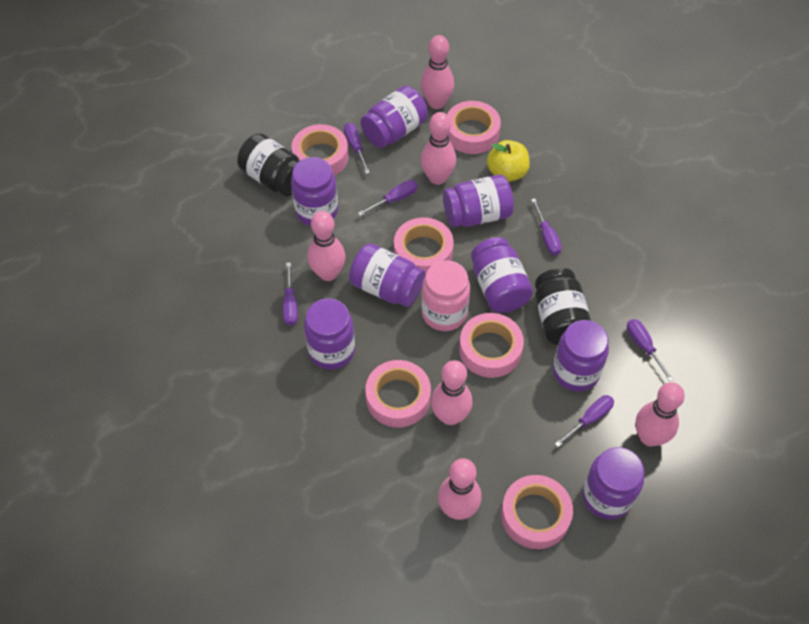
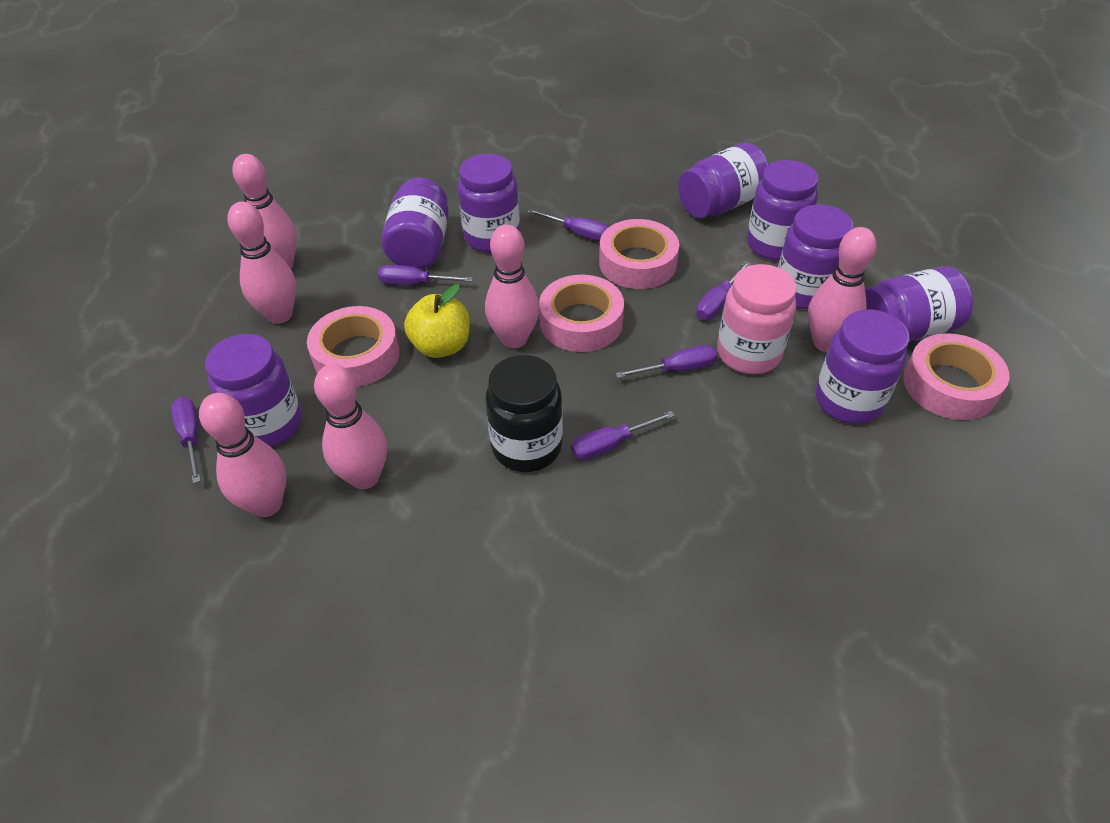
black jar: 2 -> 1
pink tape: 6 -> 4

